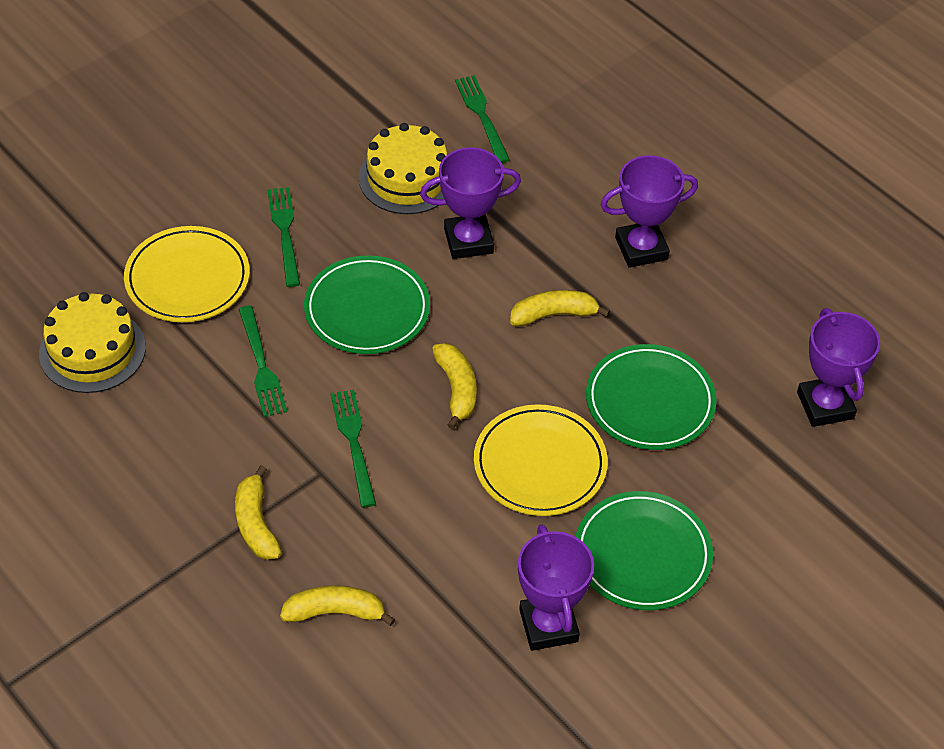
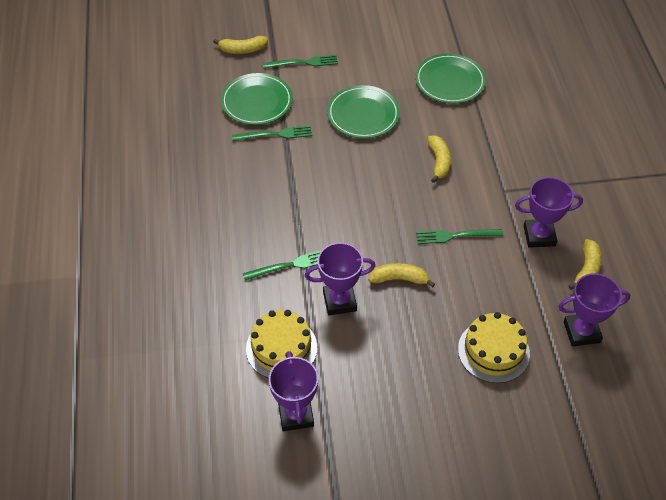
yellow plate: 2 -> 0

